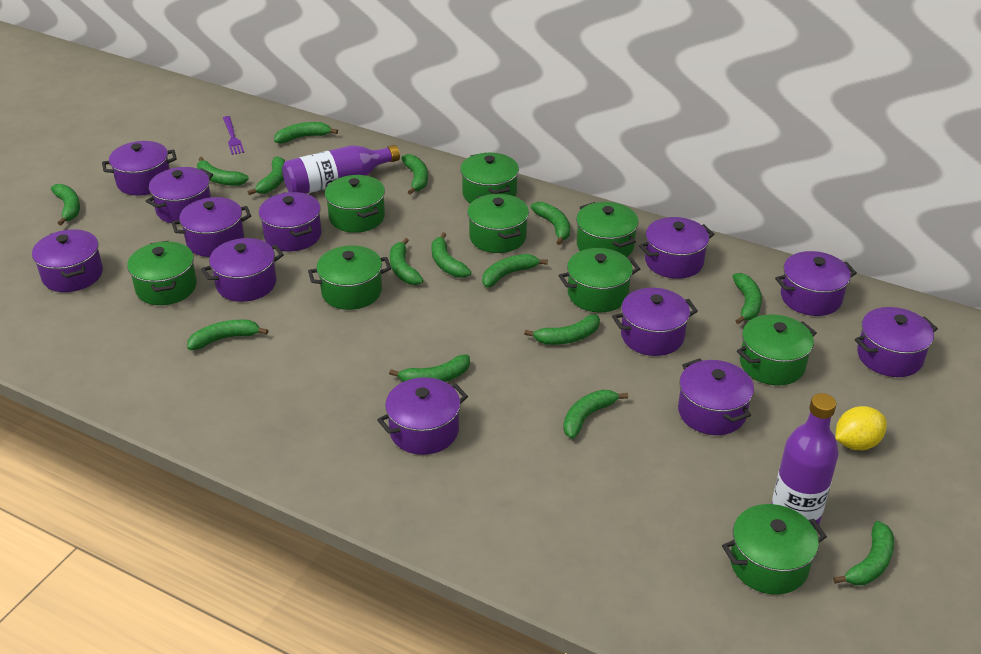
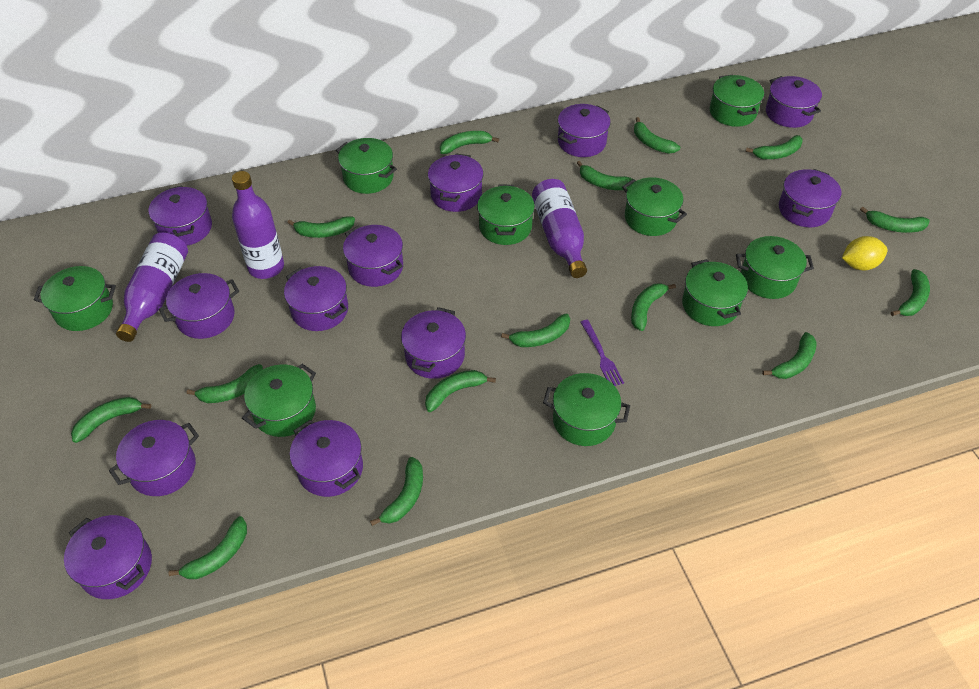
purple bottle: 2 -> 3

